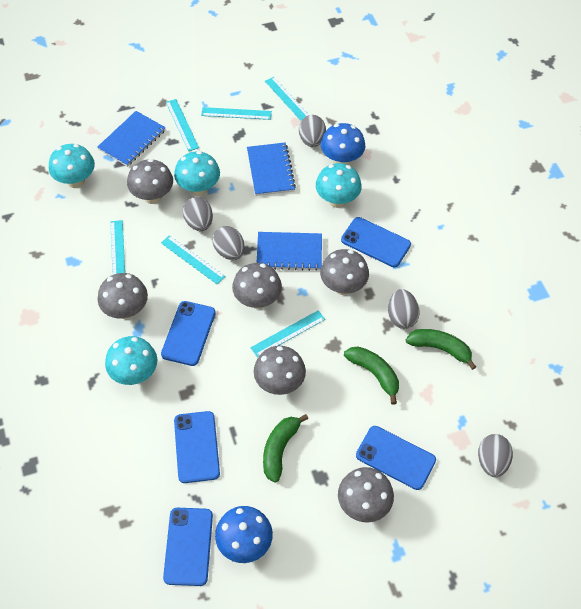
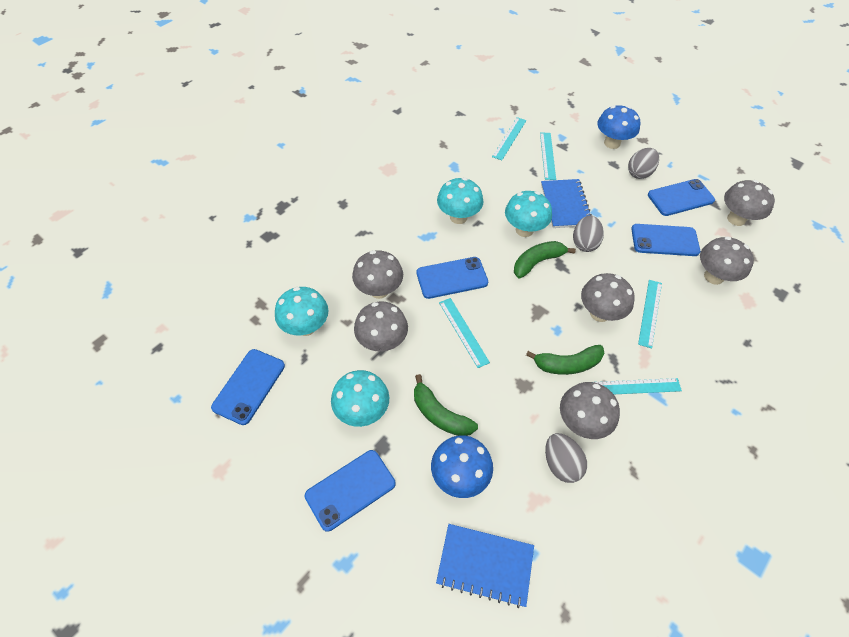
blue notebook: 3 -> 2
grey egg: 5 -> 3
turquoise ruler: 6 -> 5

